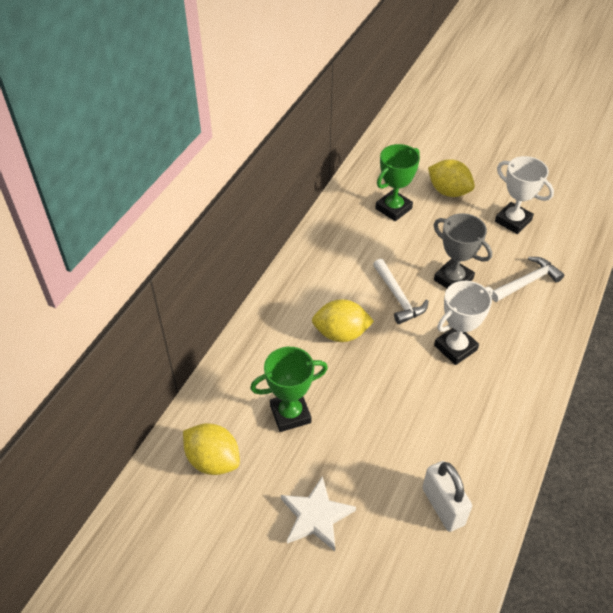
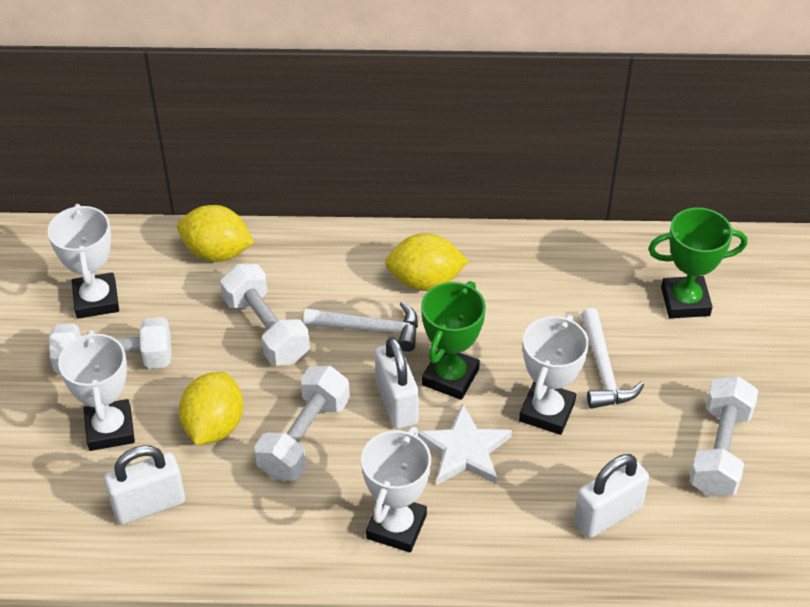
grey trophy: 1 -> 0
white dumbbell: 0 -> 4
white padlock: 1 -> 3
white trophy: 2 -> 4

